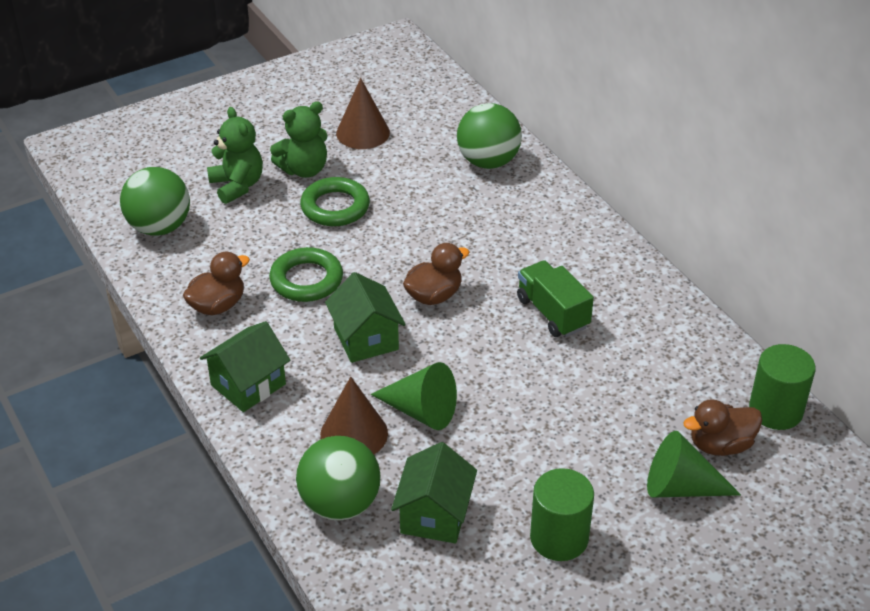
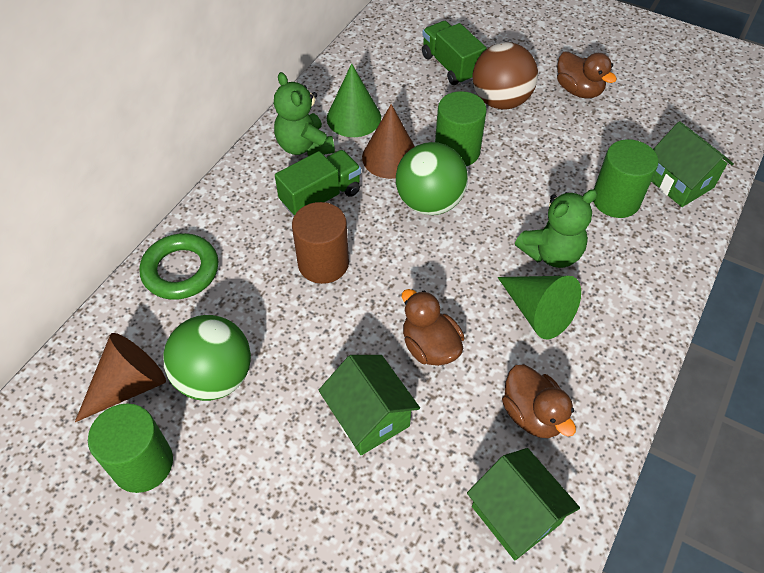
brown ball: 0 -> 1
brown cylinder: 0 -> 1
green ball: 3 -> 2
green cylinder: 2 -> 3
green ring: 2 -> 1
green truck: 1 -> 2

